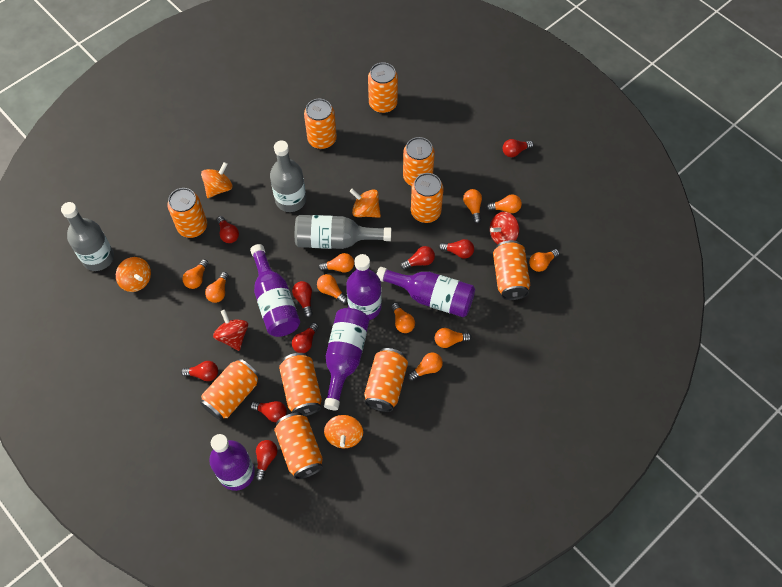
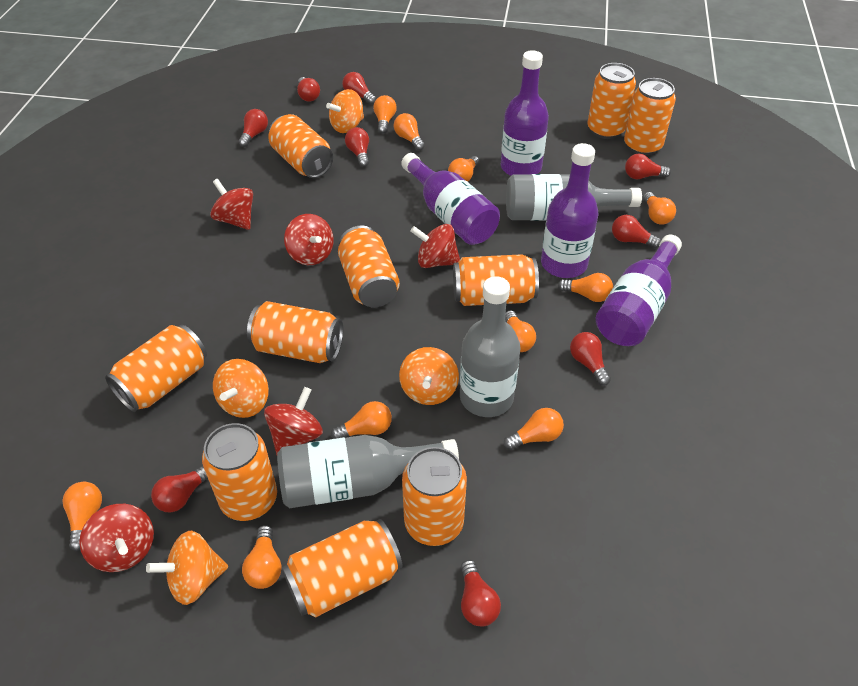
purple bottle: 5 -> 4
red spinning top: 2 -> 5

